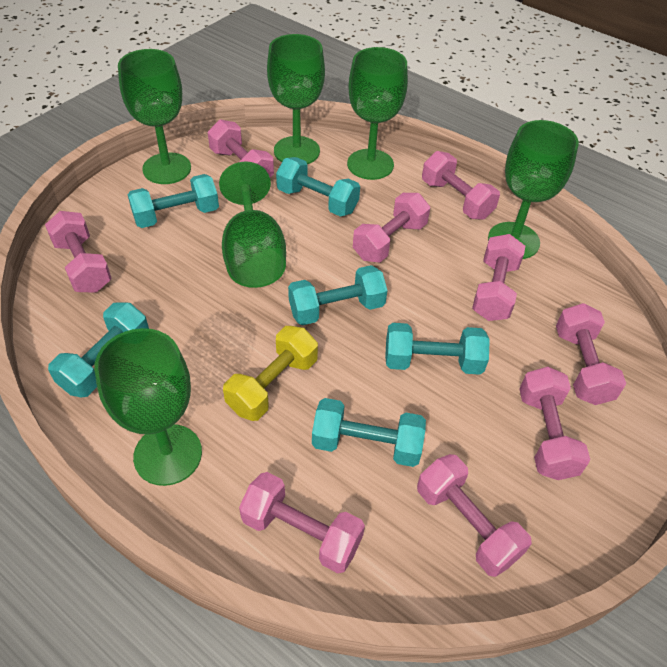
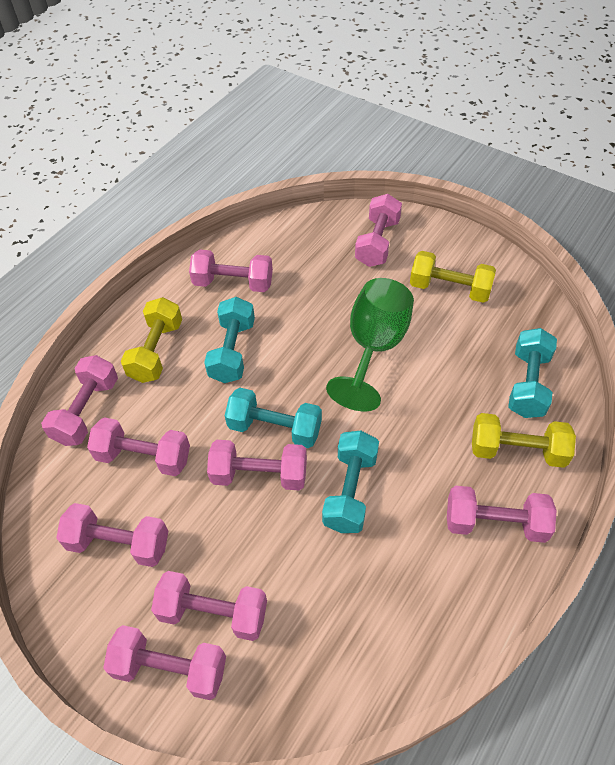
green goblet: 6 -> 1
turquoise dumbbell: 6 -> 4
yellow dumbbell: 1 -> 3

